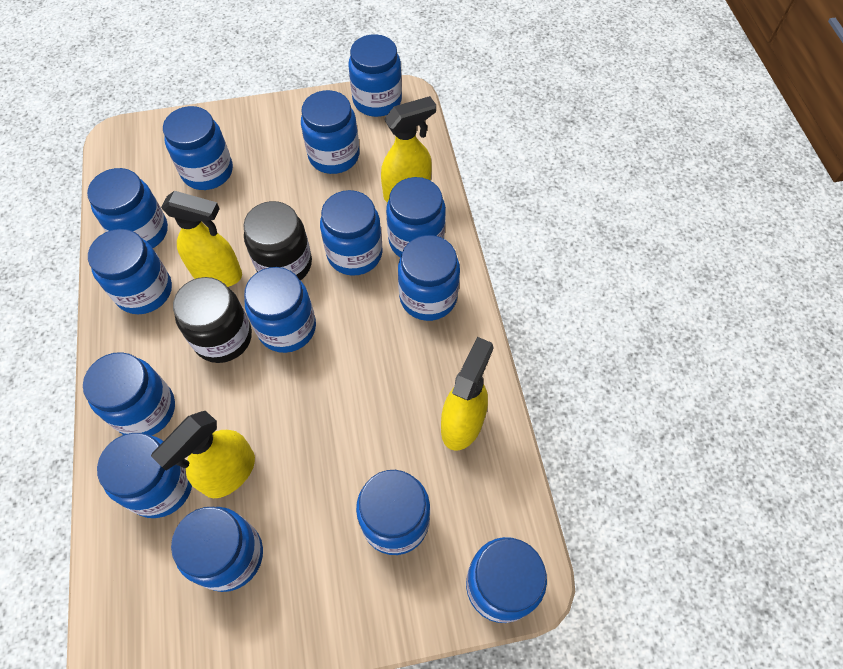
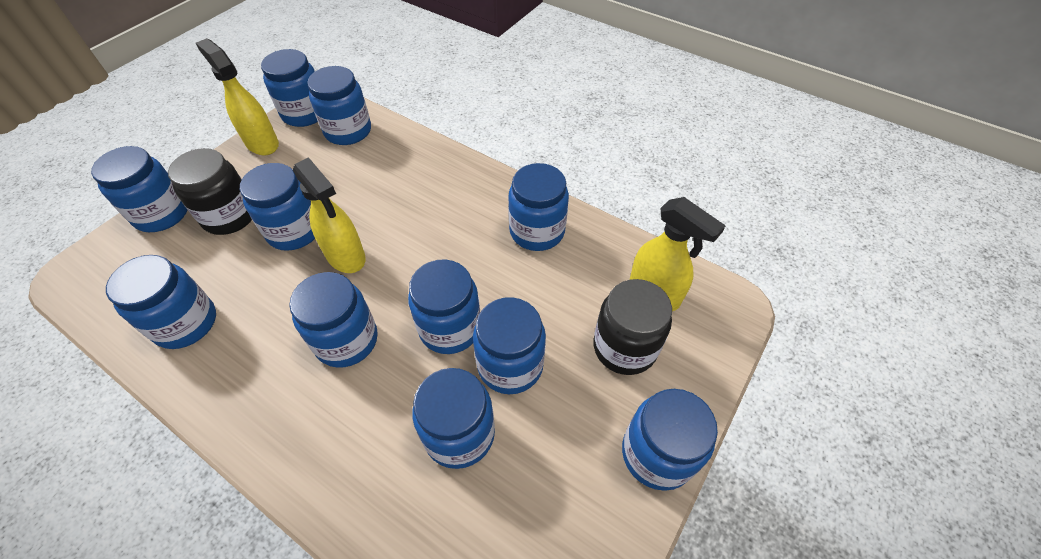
blue jar: 14 -> 11
yellow spray bottle: 4 -> 3

